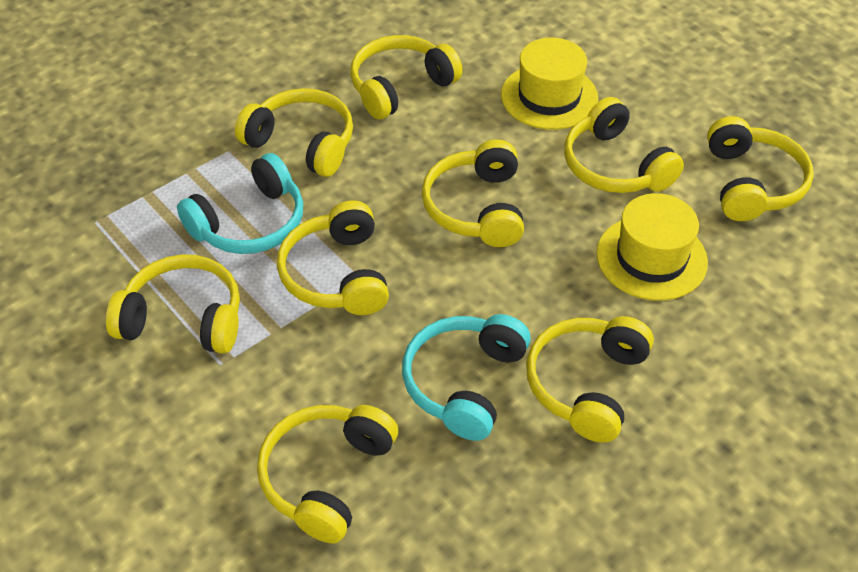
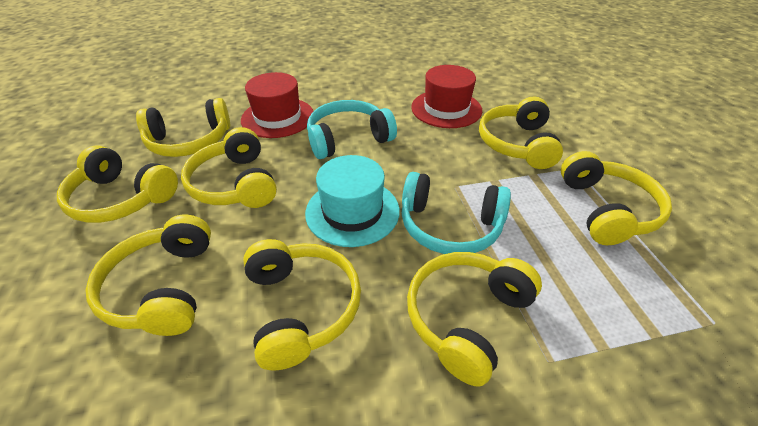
red hat: 0 -> 2
turquoise hat: 0 -> 1
yellow hat: 2 -> 0
yellow headphones: 9 -> 8

